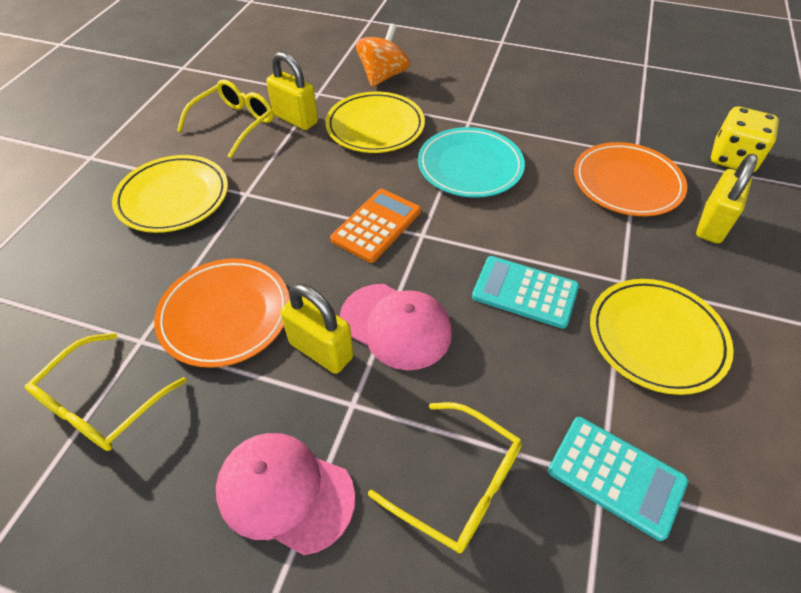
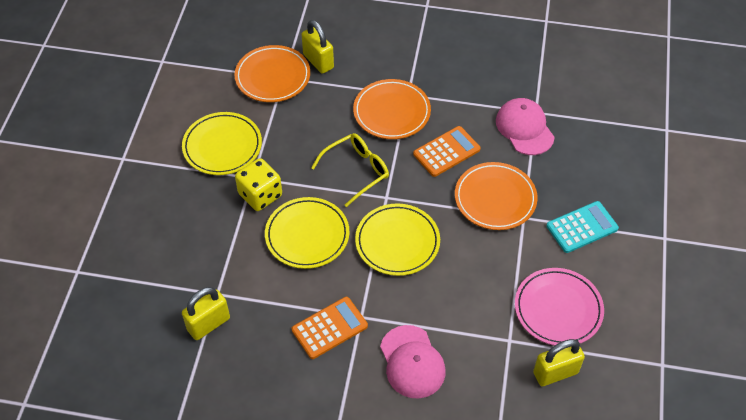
orange calculator: 1 -> 2
orange plate: 2 -> 3
orange spinning top: 1 -> 0
pink plate: 0 -> 1
turquoise calculator: 2 -> 1
turquoise plate: 1 -> 0
yellow glasses: 3 -> 1

